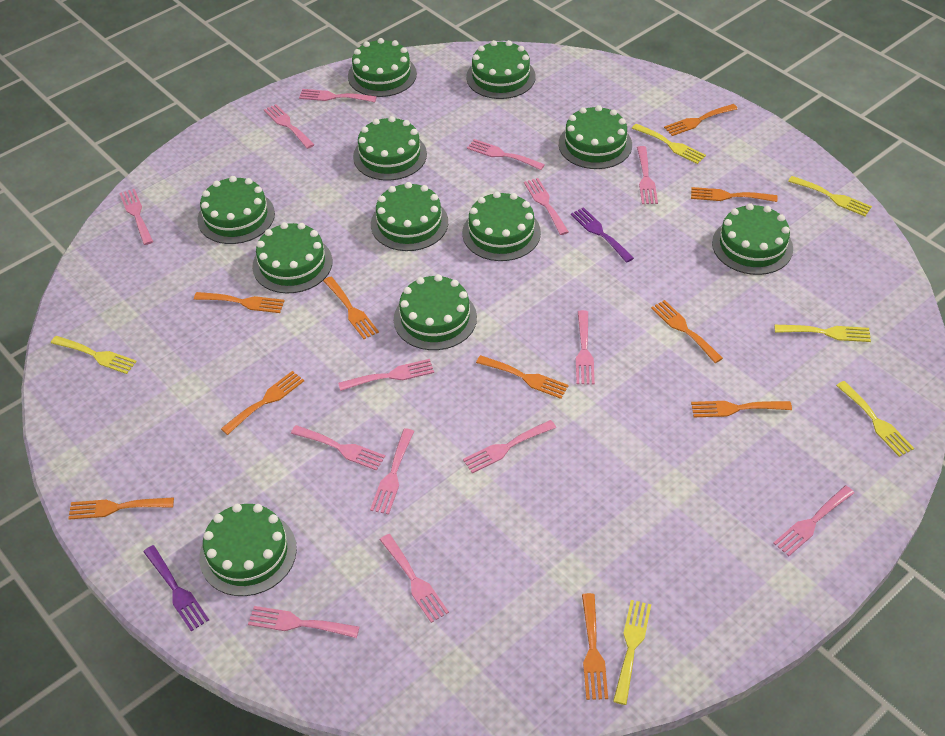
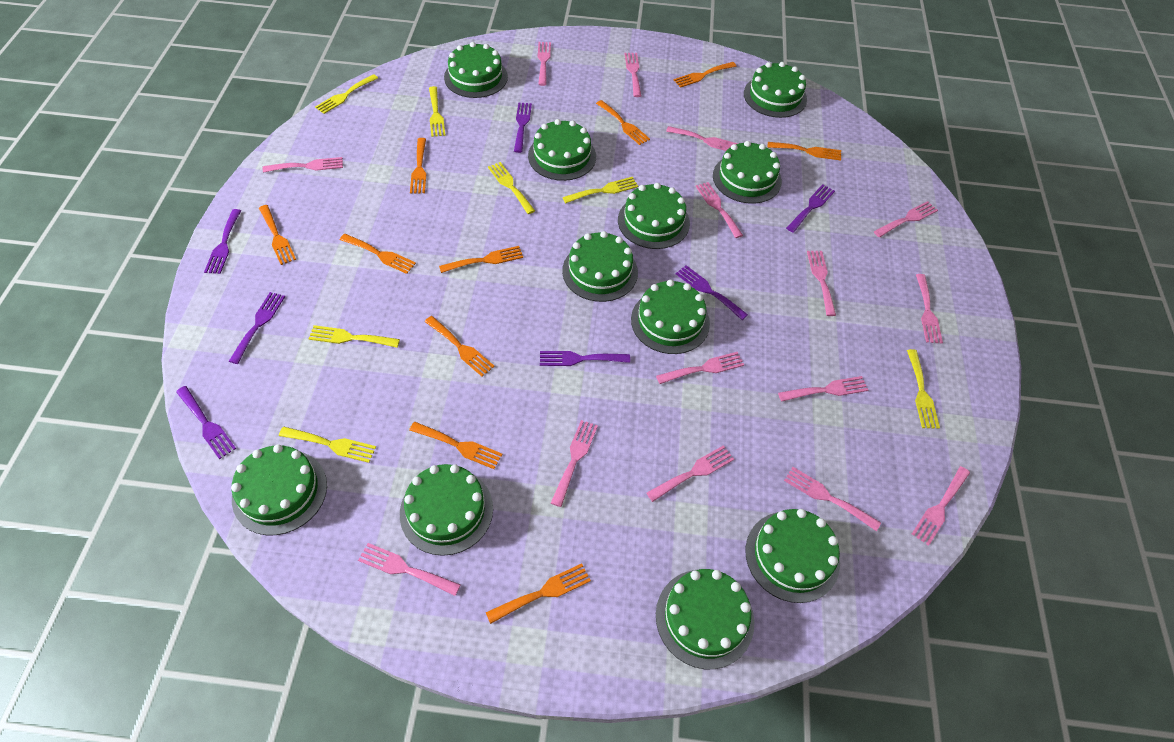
pink fork: 14 -> 15
purple fork: 2 -> 7
yellow fork: 6 -> 7

